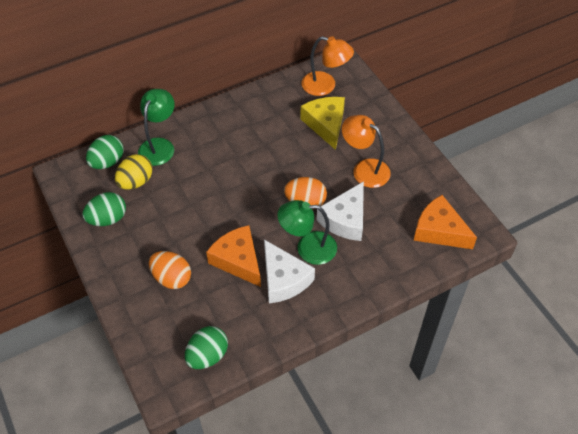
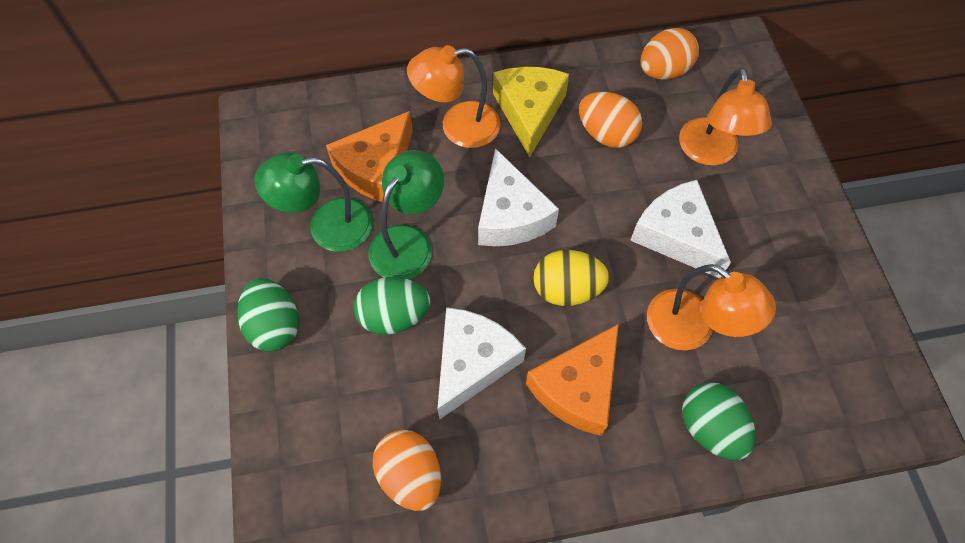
orange egg: 2 -> 3
orange lamp: 2 -> 3
white cheese: 2 -> 3

